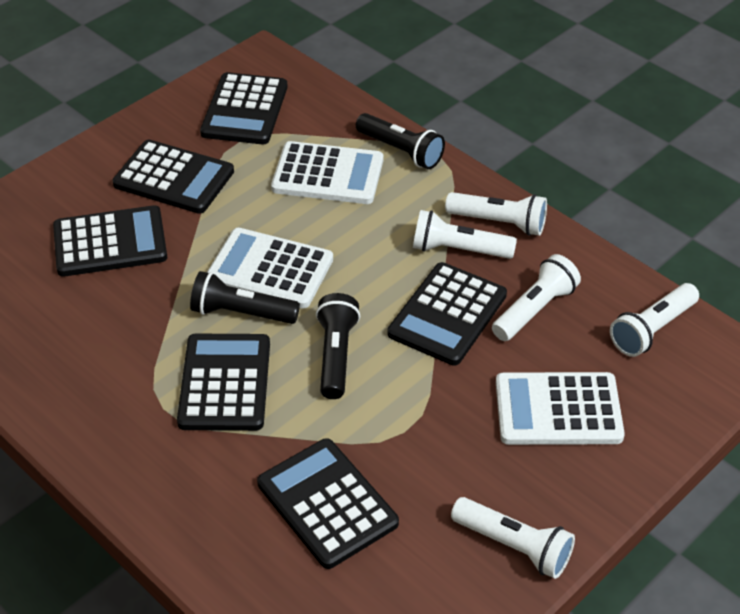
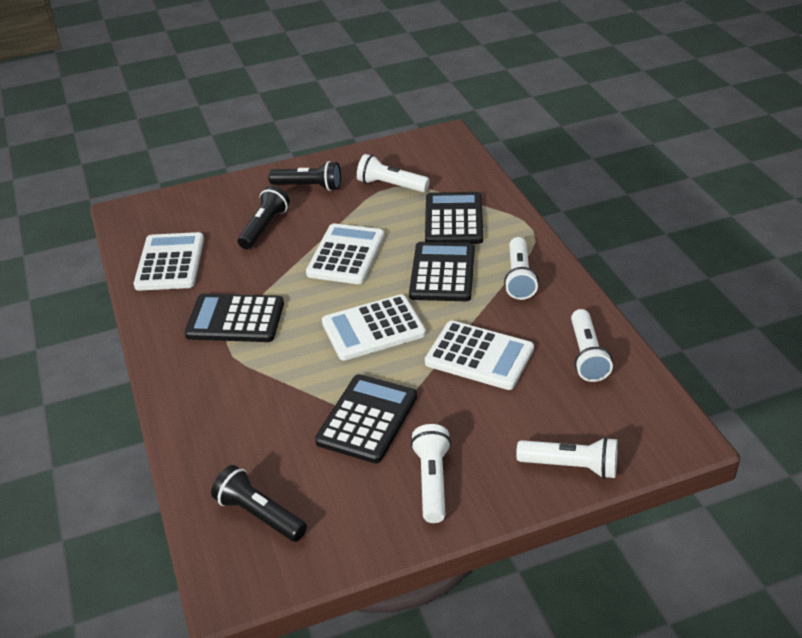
black calculator: 6 -> 4
white calculator: 3 -> 4

